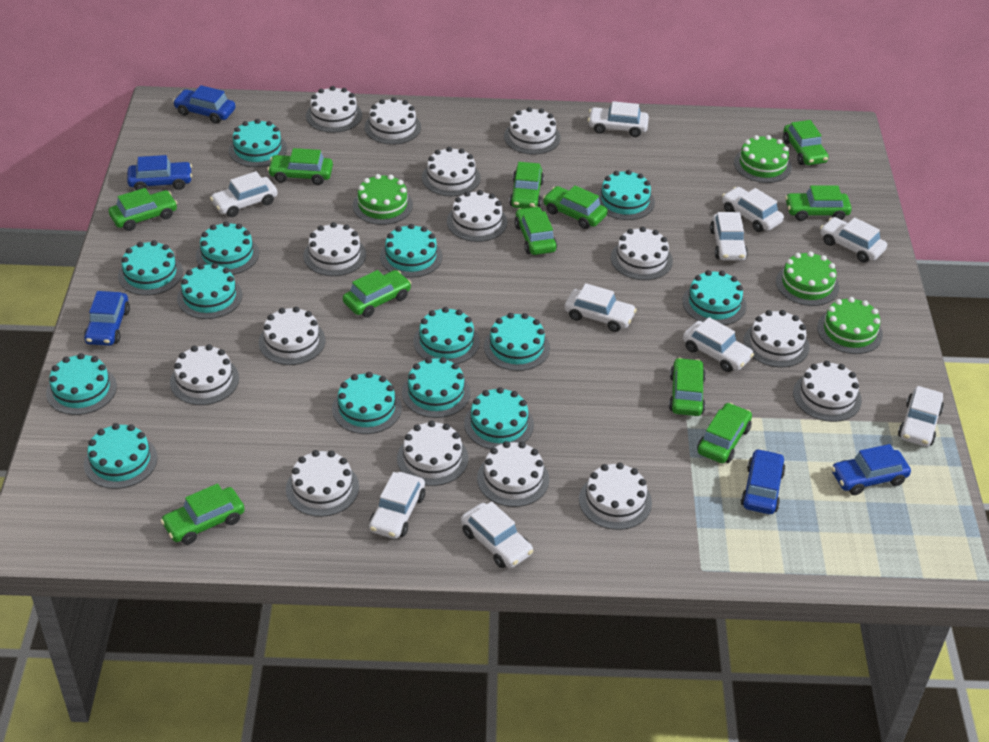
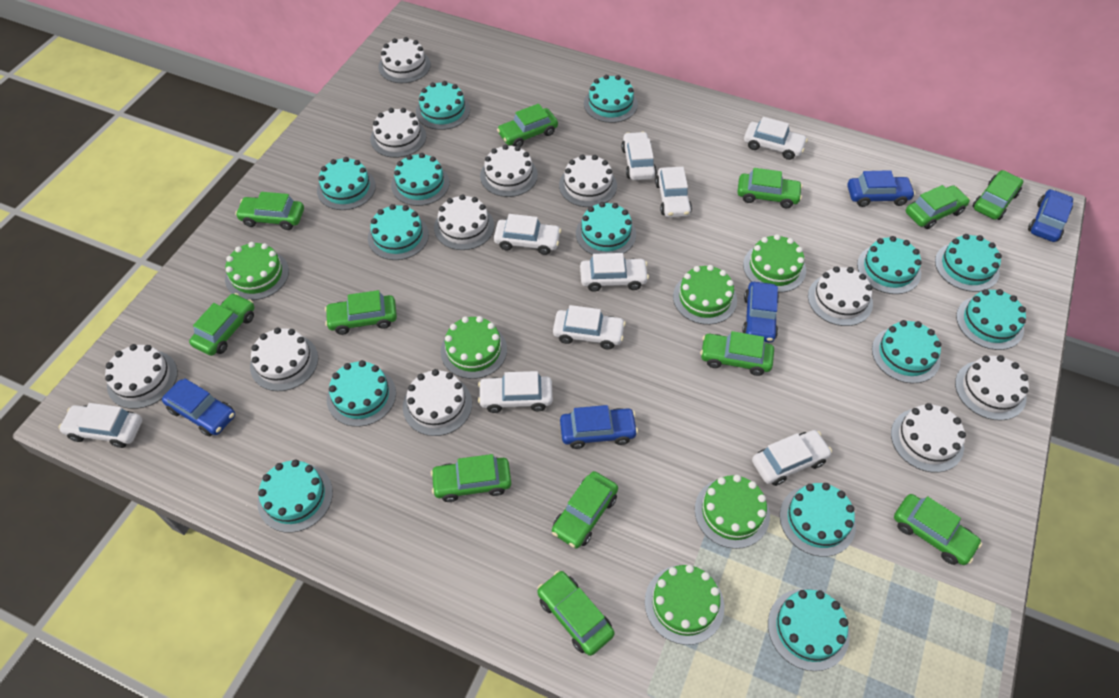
green cake: 4 -> 6
green car: 11 -> 12
white cake: 15 -> 11
white car: 10 -> 9

